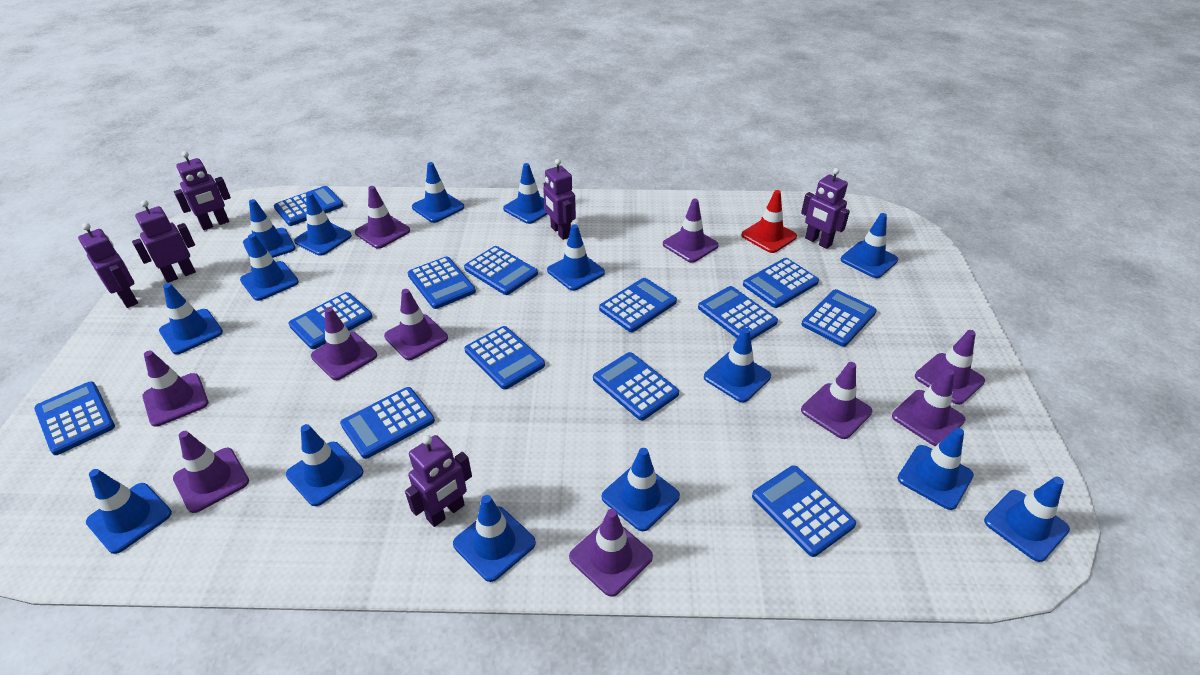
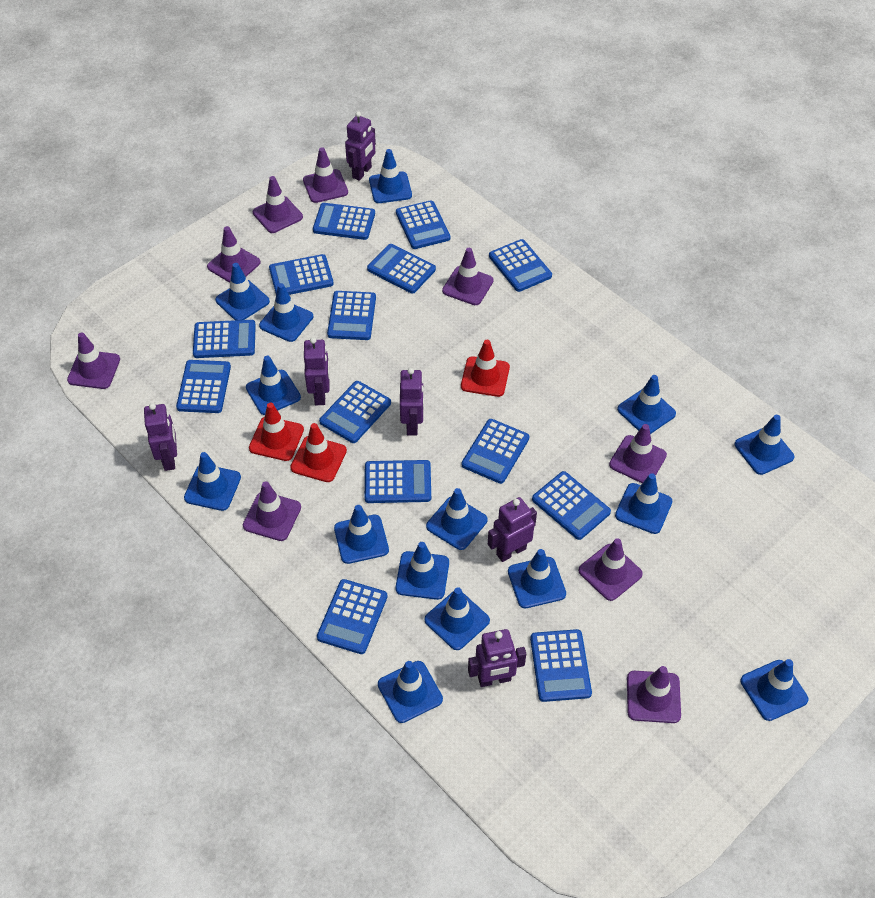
blue calculator: 13 -> 14
purple traffic cone: 10 -> 9
red traffic cone: 1 -> 3

